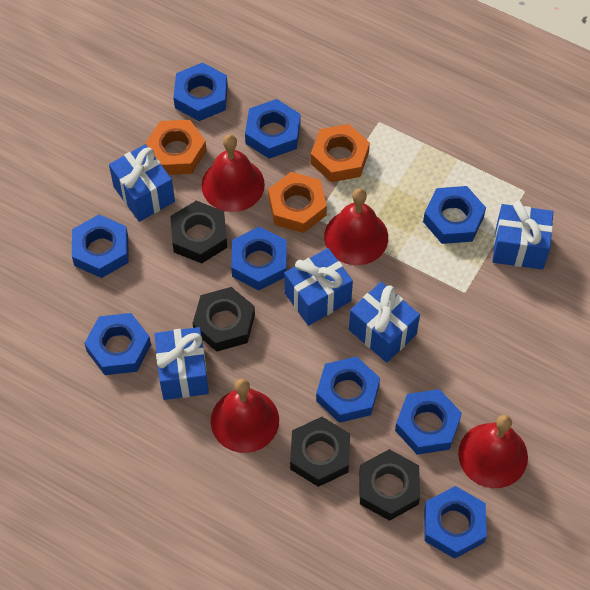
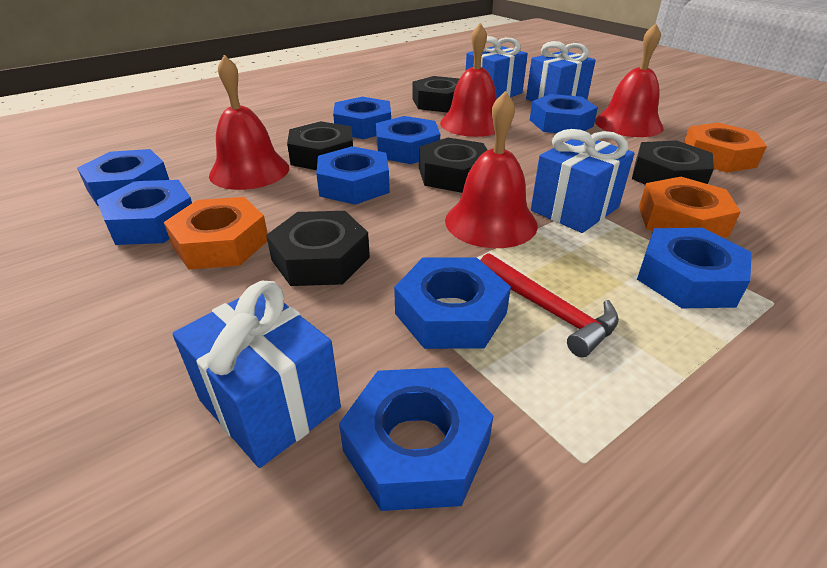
black nut: 4 -> 5
blue gift: 5 -> 4
red hammer: 0 -> 1

